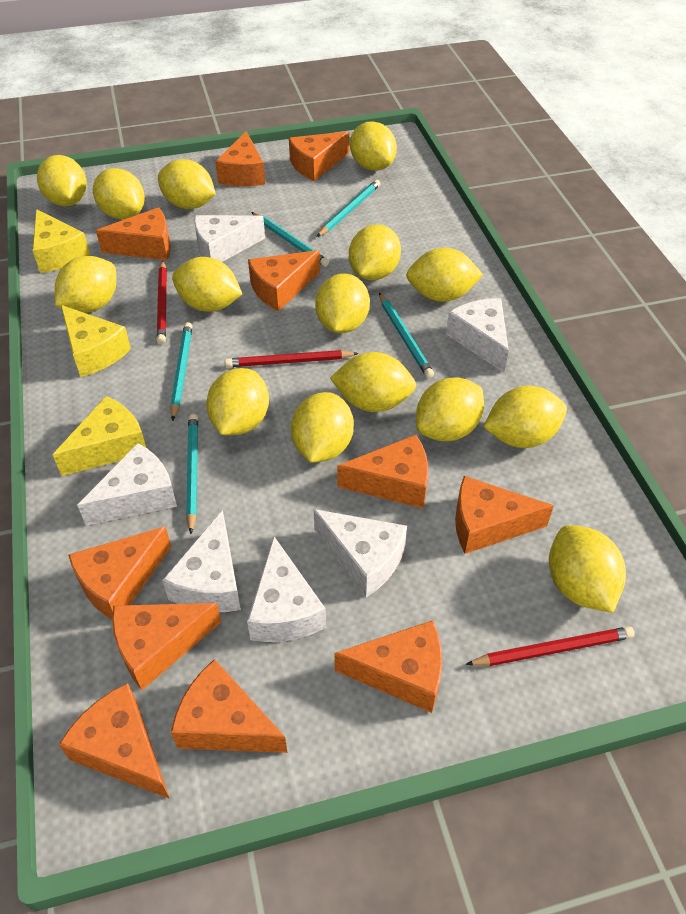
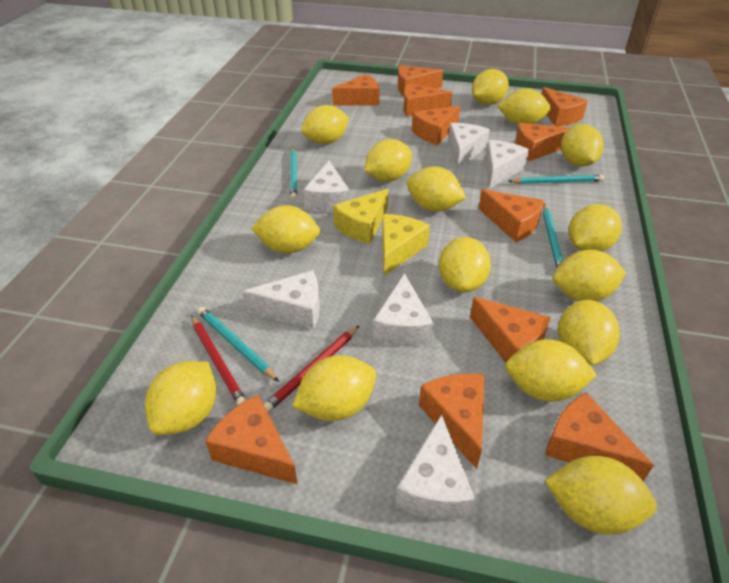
red pencil: 3 -> 2
turquoise pencil: 5 -> 4
yellow cheese: 3 -> 2

